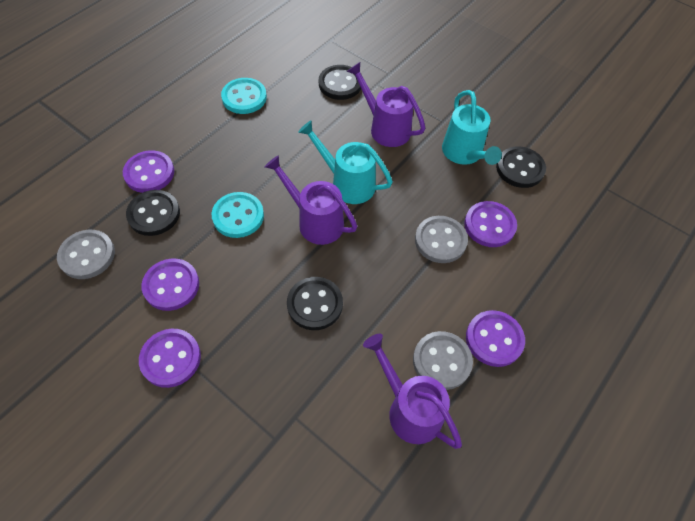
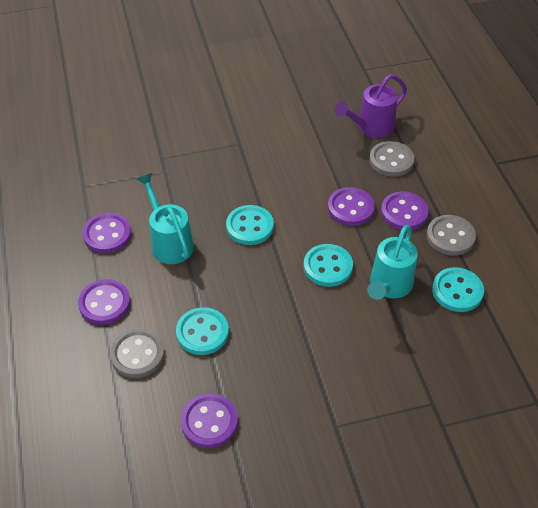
black button: 4 -> 0
purple watering can: 3 -> 1
turquoise button: 2 -> 4

